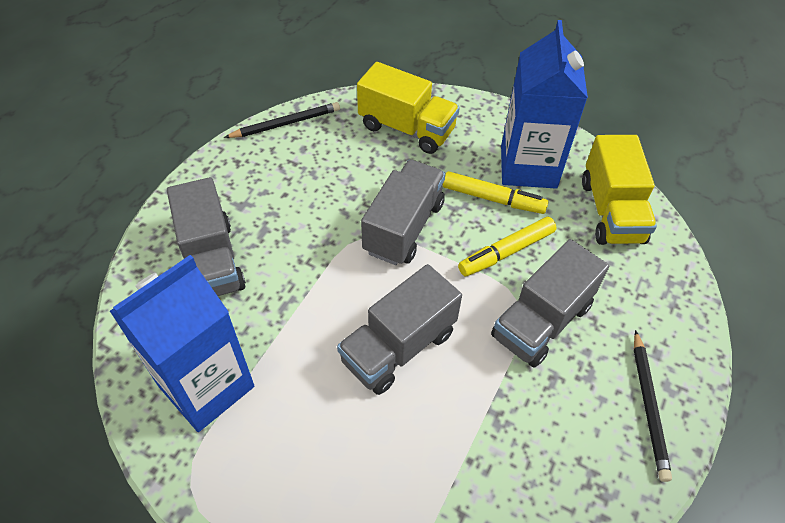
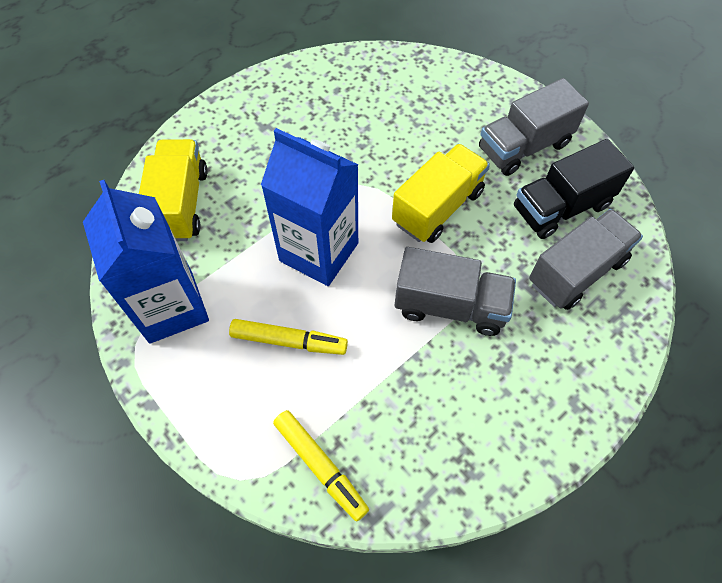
black pencil: 2 -> 0
black truck: 0 -> 1
grey truck: 4 -> 3

